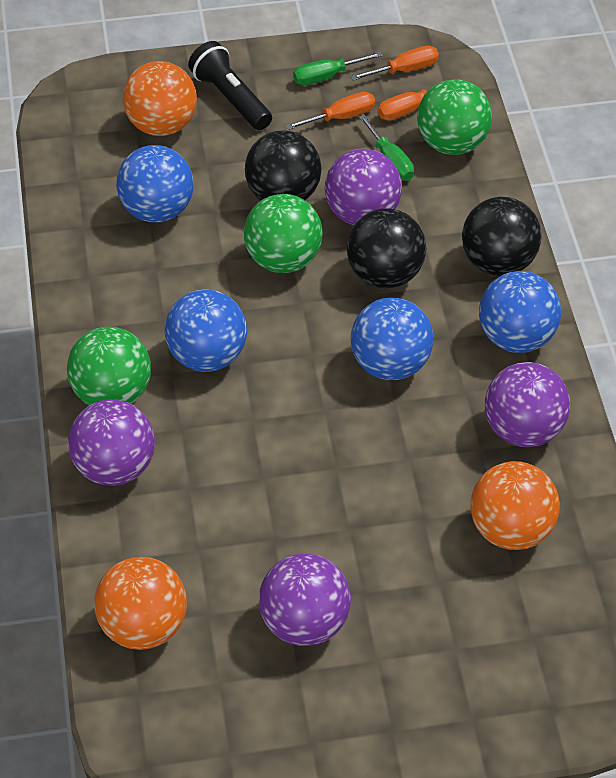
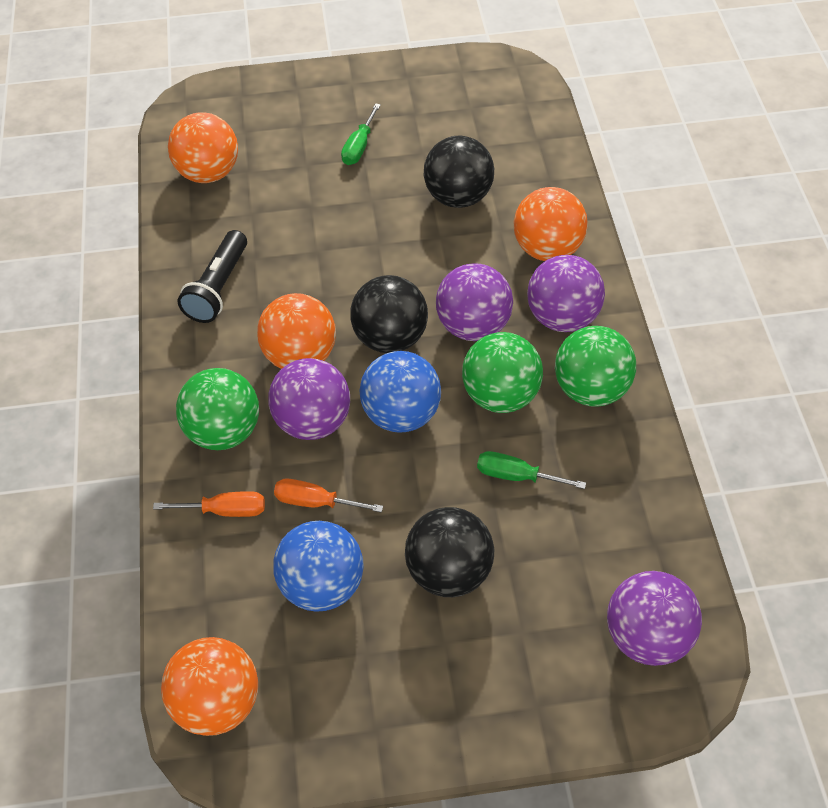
blue ball: 4 -> 2
orange ball: 3 -> 4
orange screwdriver: 3 -> 2

